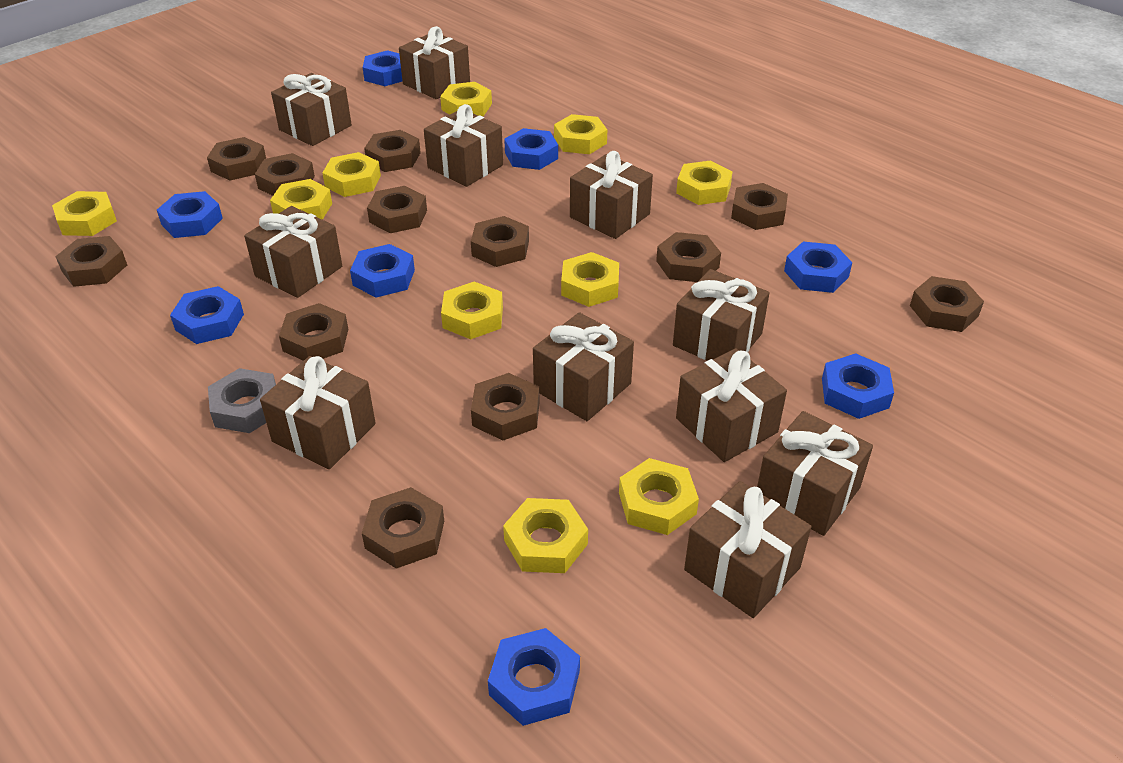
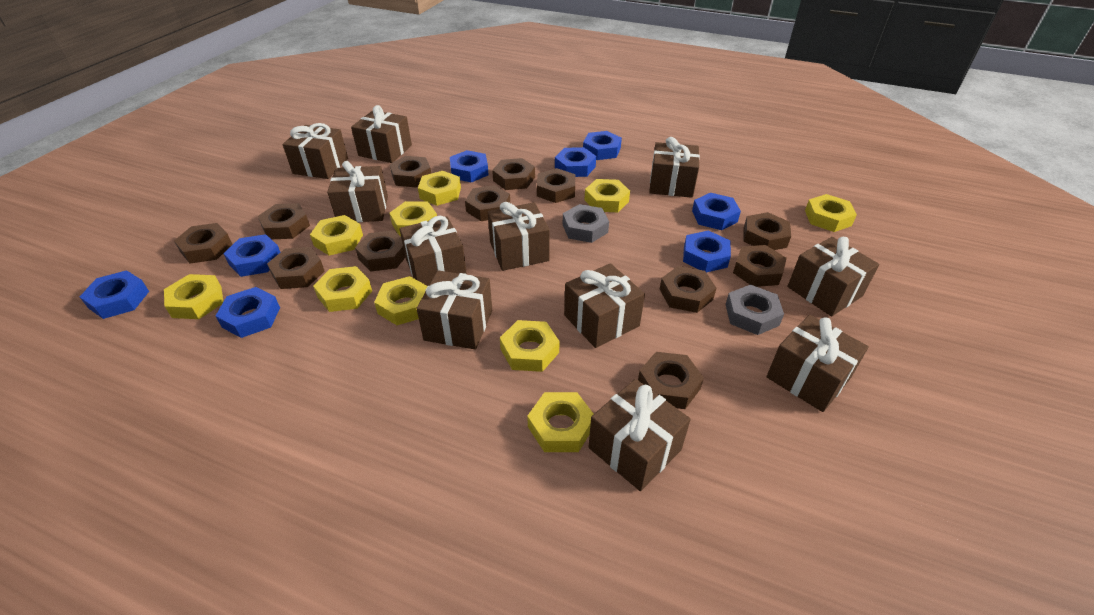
grey nut: 1 -> 2

